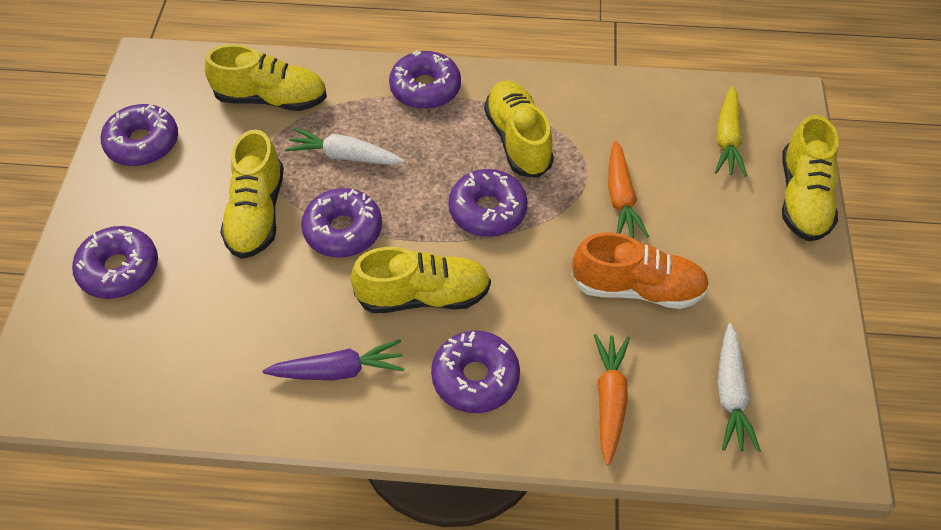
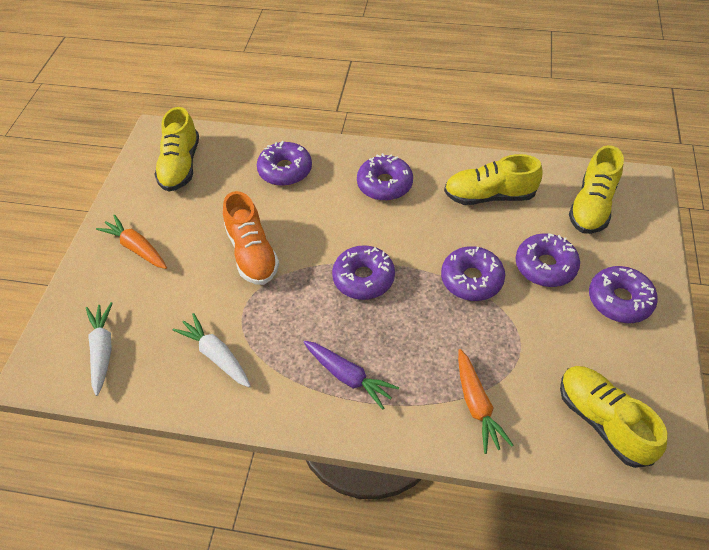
yellow carrot: 1 -> 0
yellow shoe: 5 -> 4

